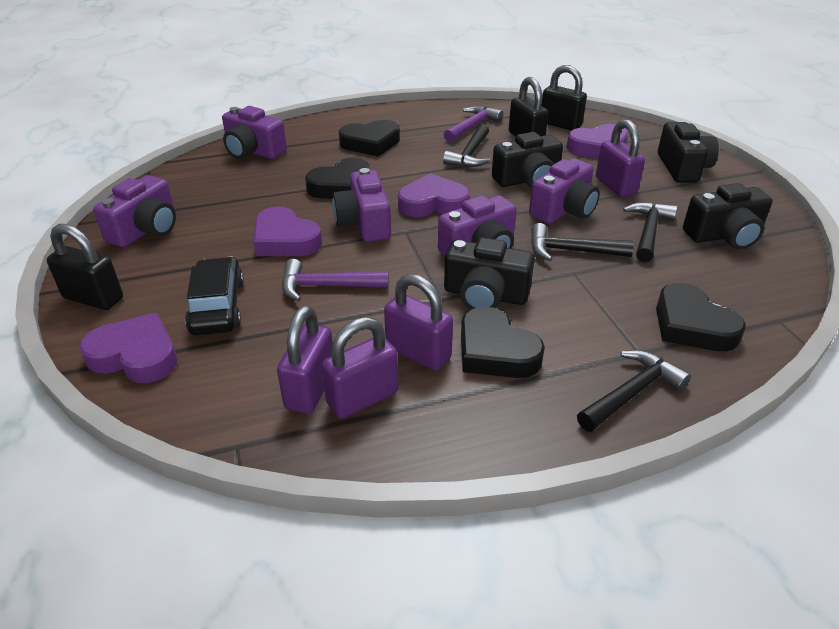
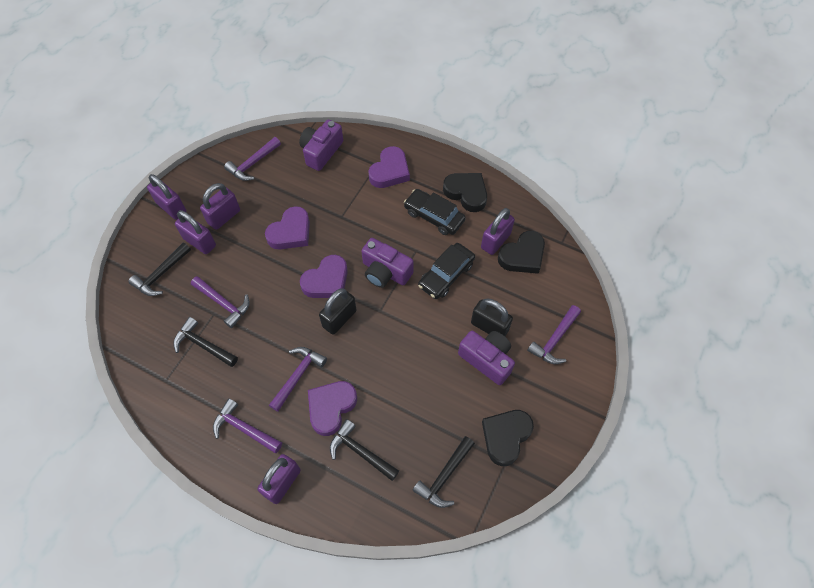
black camera: 4 -> 0
black car: 1 -> 2
black heart: 4 -> 3
black padlock: 3 -> 2
purple camera: 5 -> 3
purple hammer: 2 -> 5
purple padlock: 4 -> 5

